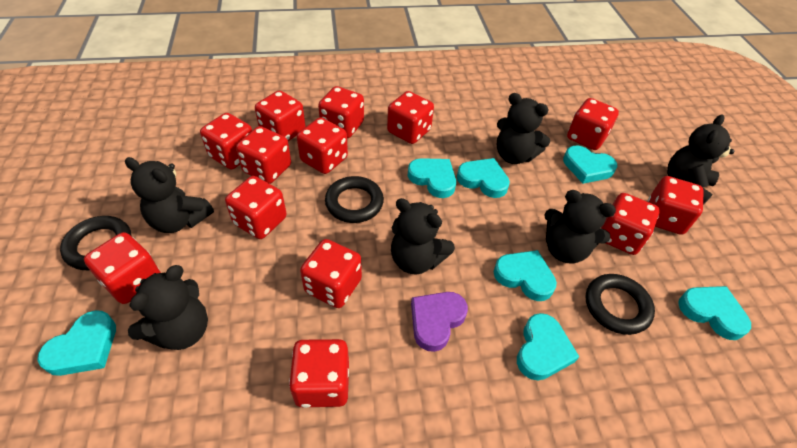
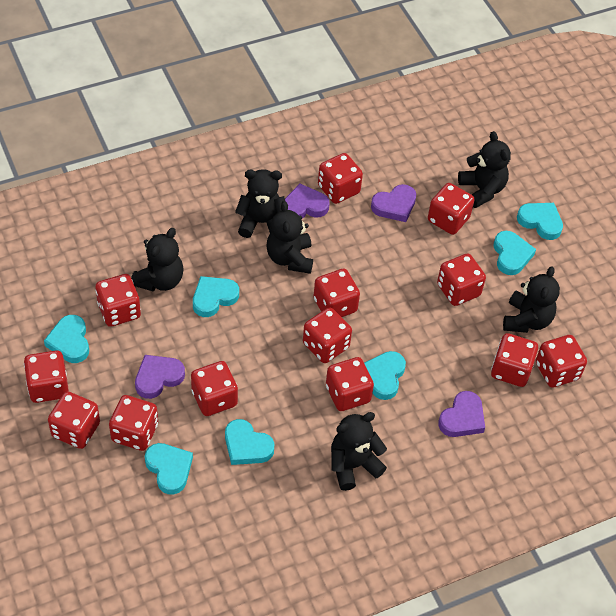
black ring: 3 -> 0
purple heart: 1 -> 4

